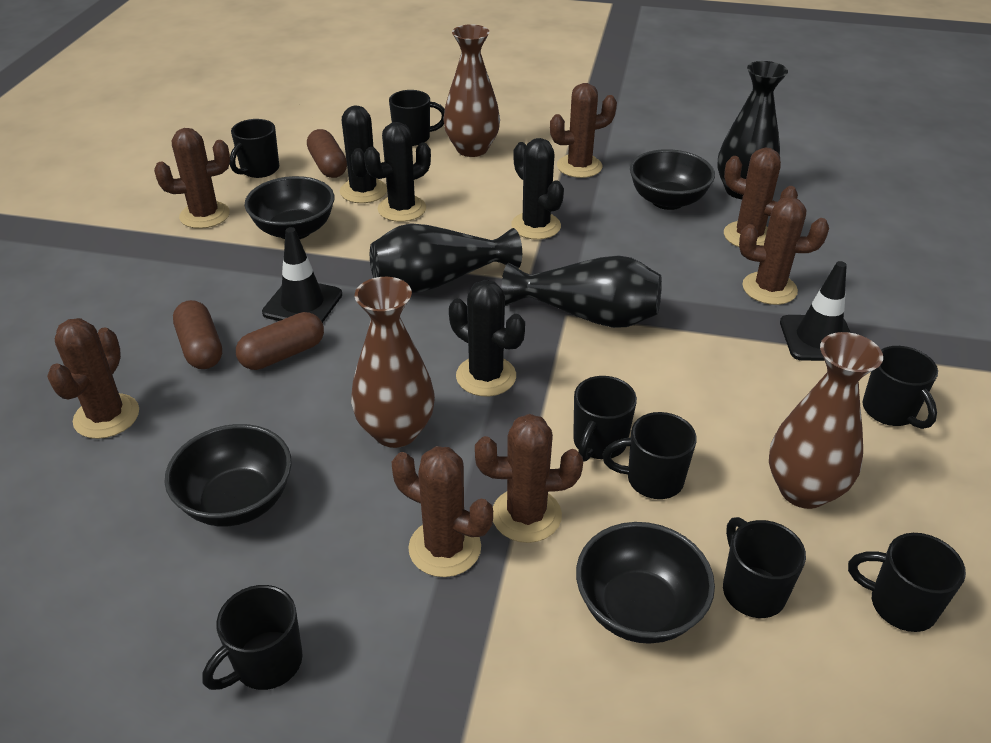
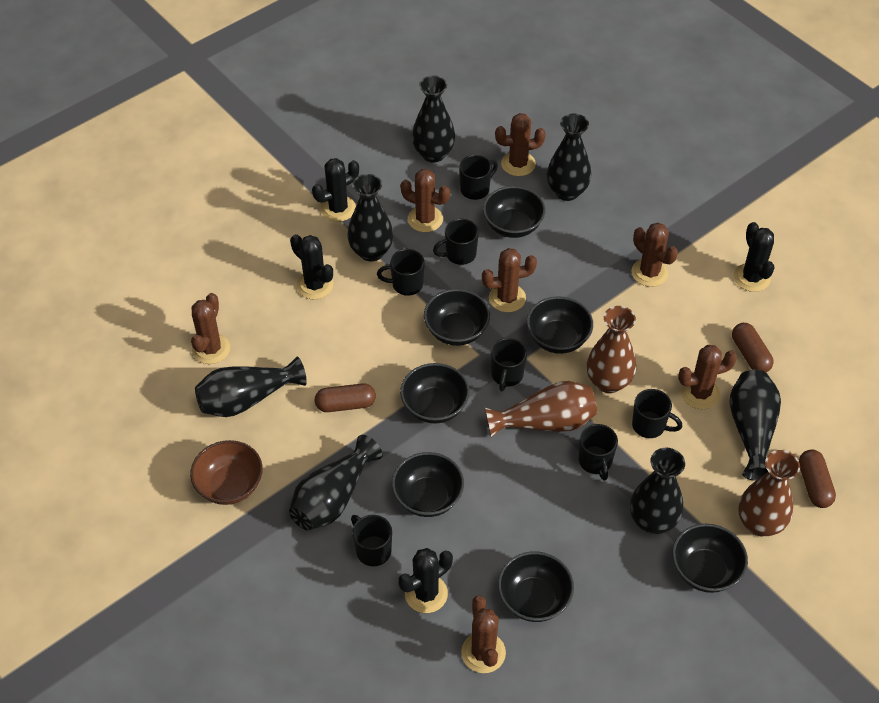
black bowl: 4 -> 7
black mug: 8 -> 7
black traffic cone: 2 -> 0
black vase: 3 -> 7
brown bowl: 0 -> 1

